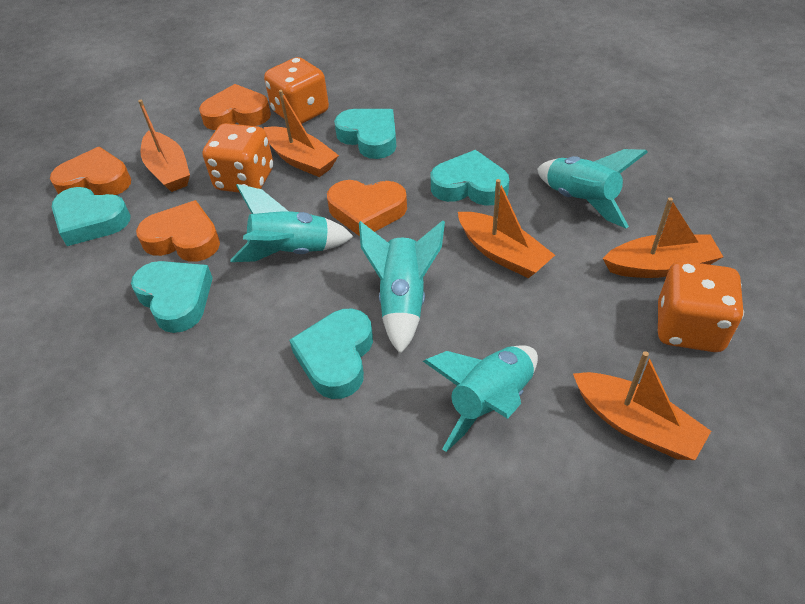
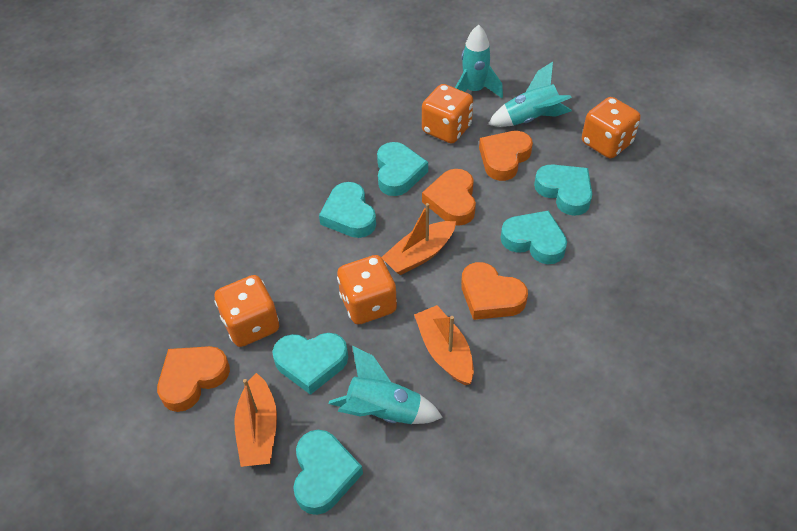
orange boat: 5 -> 3
orange dice: 3 -> 4
turquoise heart: 5 -> 6
turquoise rocket: 4 -> 3

